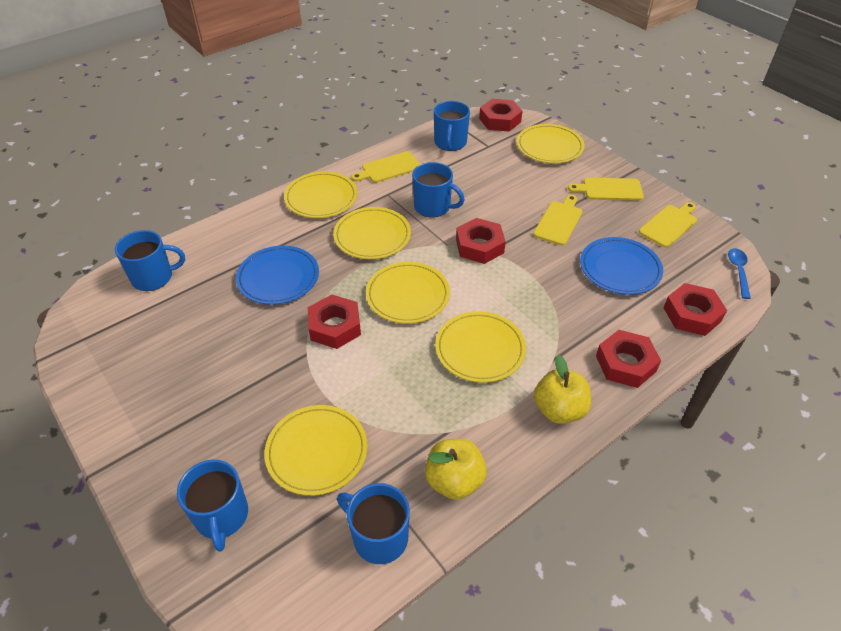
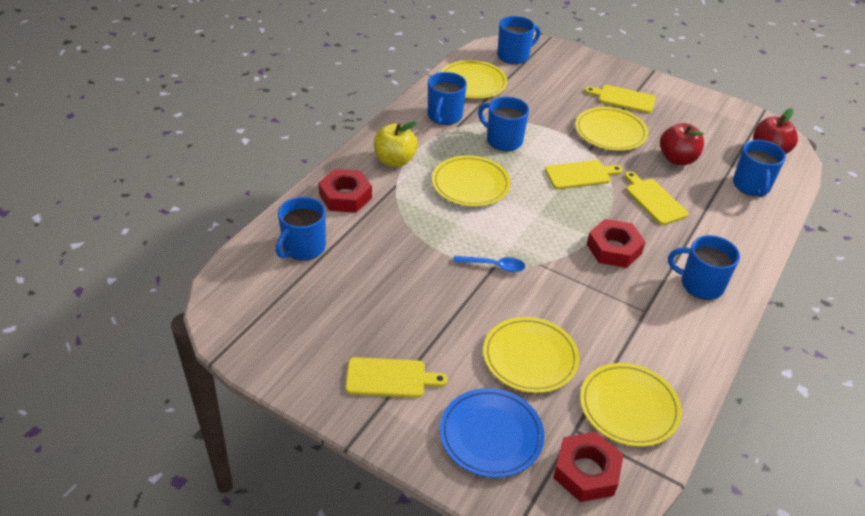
blue mug: 5 -> 6
blue plate: 2 -> 1
red apple: 0 -> 2
red nut: 5 -> 3
yellow apple: 2 -> 1
yellow plate: 6 -> 5

